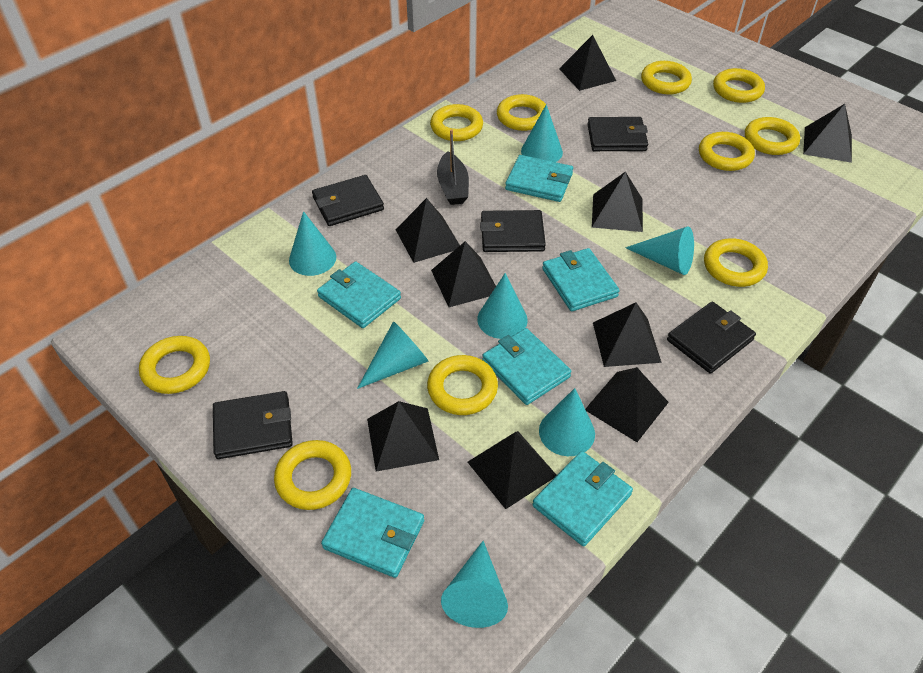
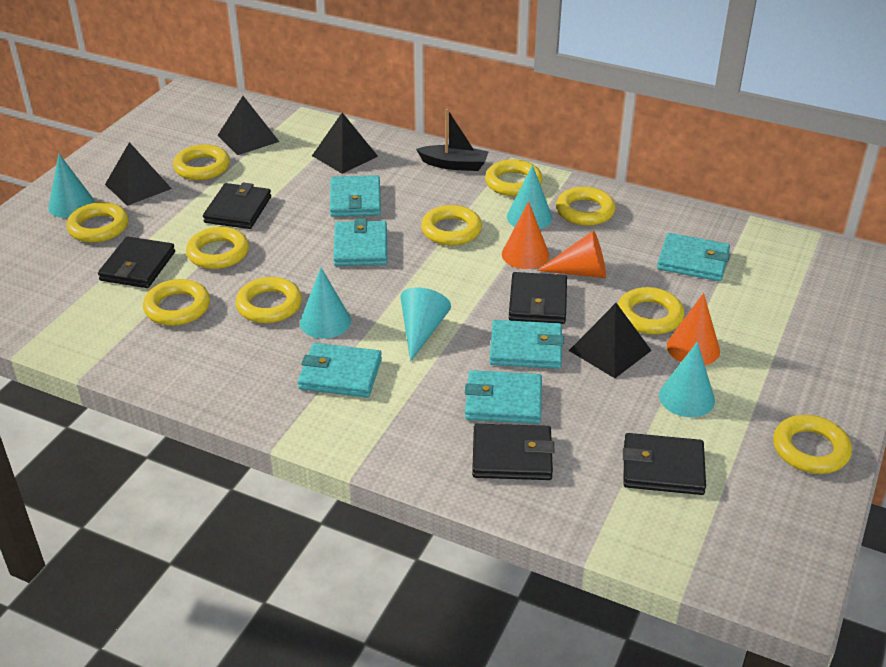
black pyramid: 9 -> 4
orange cone: 0 -> 3
turquoise cone: 7 -> 5

